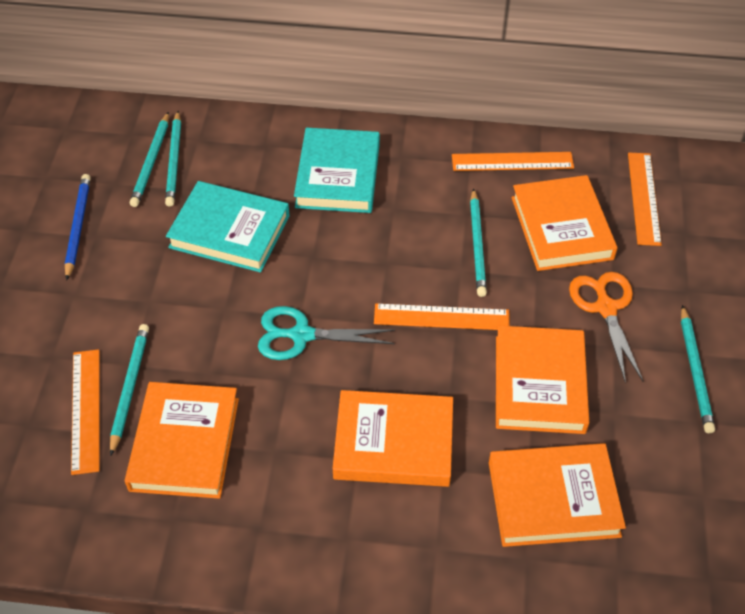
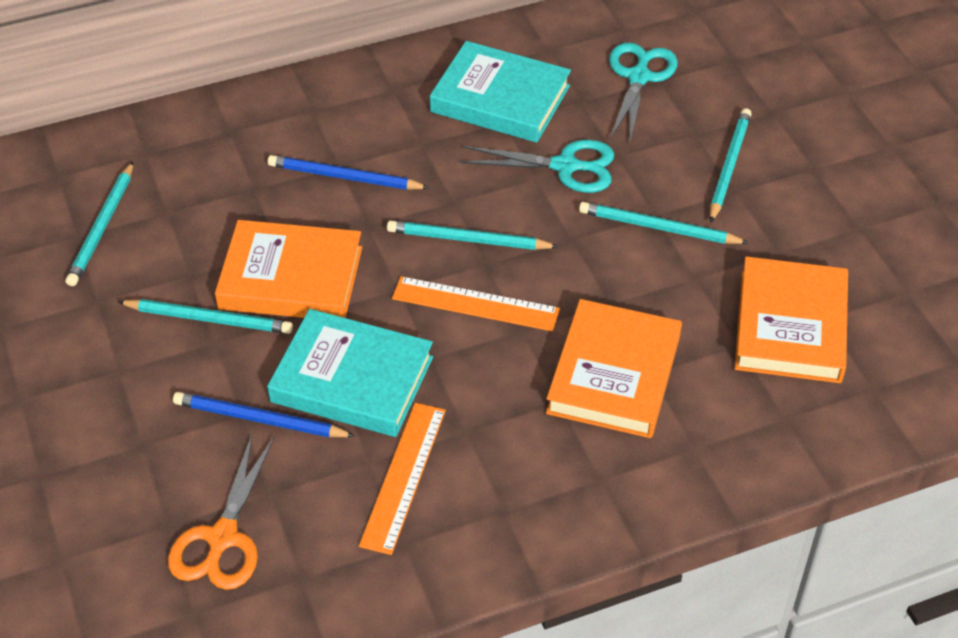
blue pencil: 1 -> 2
orange book: 5 -> 3
orange ruler: 4 -> 2
turquoise scissors: 1 -> 2

